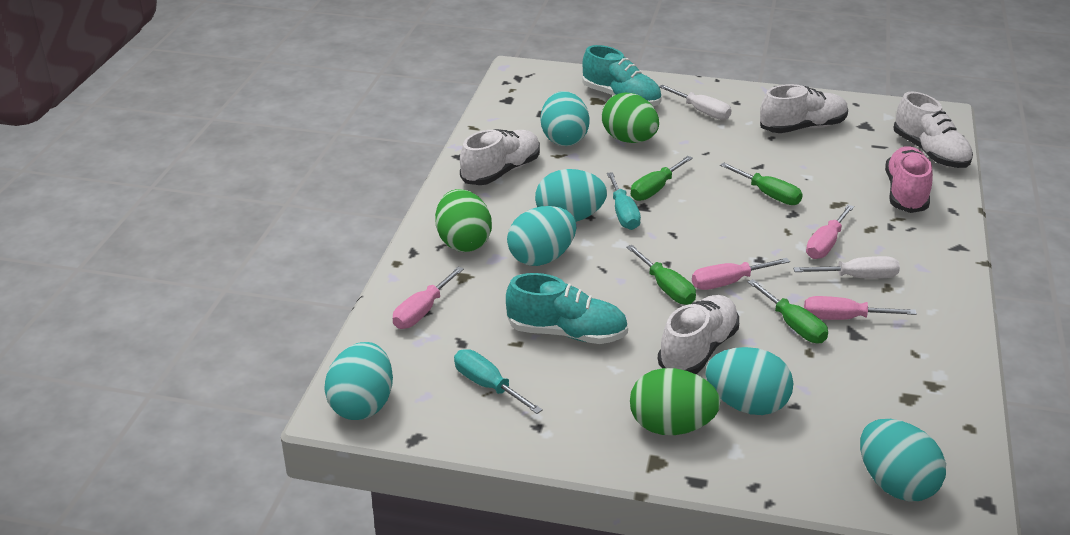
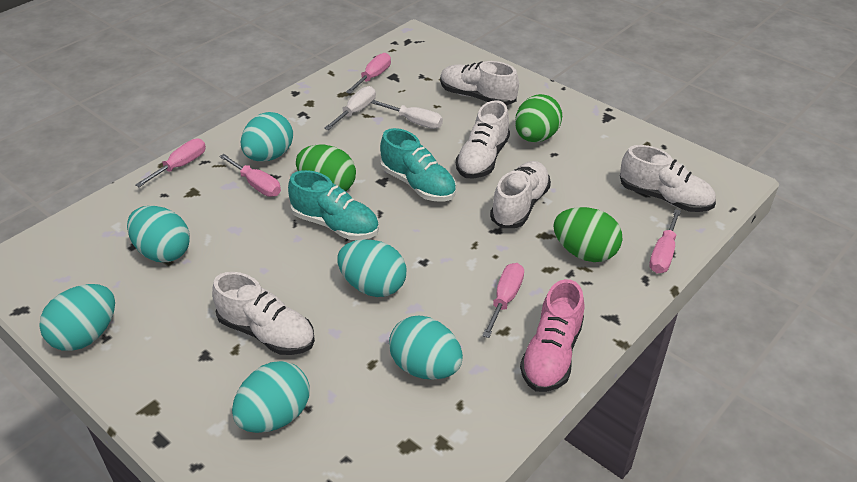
green screwdriver: 4 -> 0
pink screwdriver: 4 -> 5
turquoise screwdriver: 2 -> 0
white shoe: 4 -> 5

